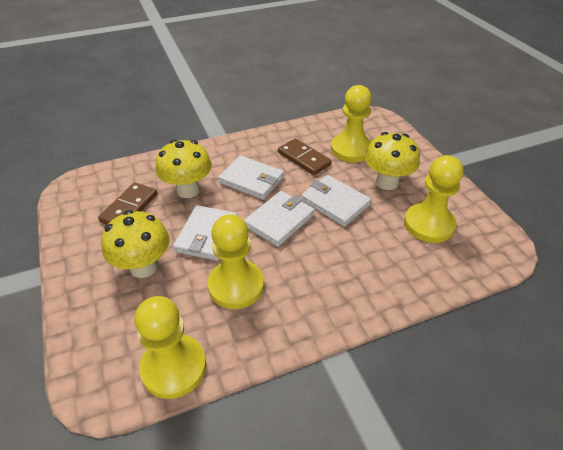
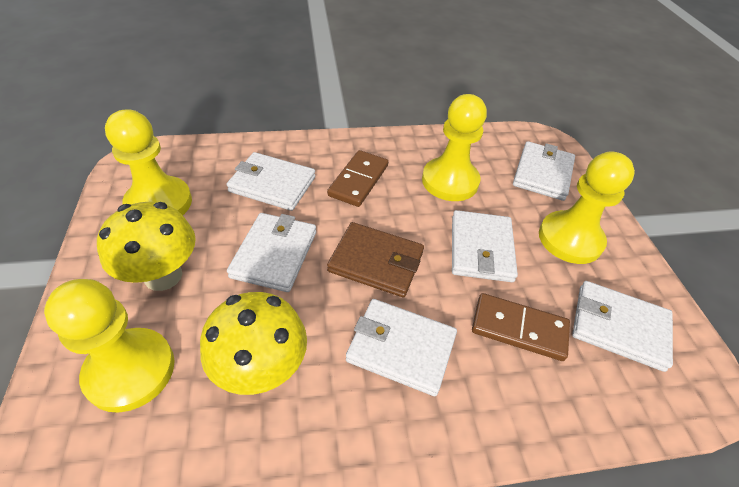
brown wallet: 0 -> 1
white wallet: 4 -> 6
yellow mushroom: 3 -> 2

